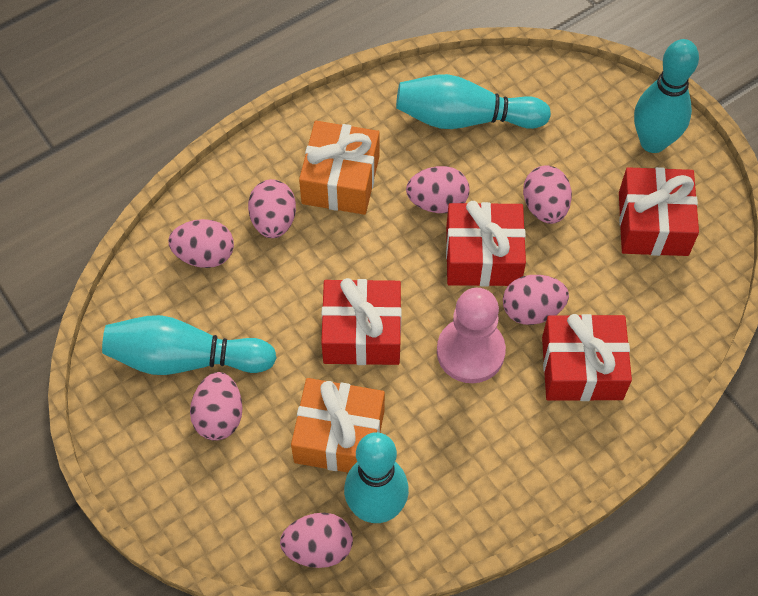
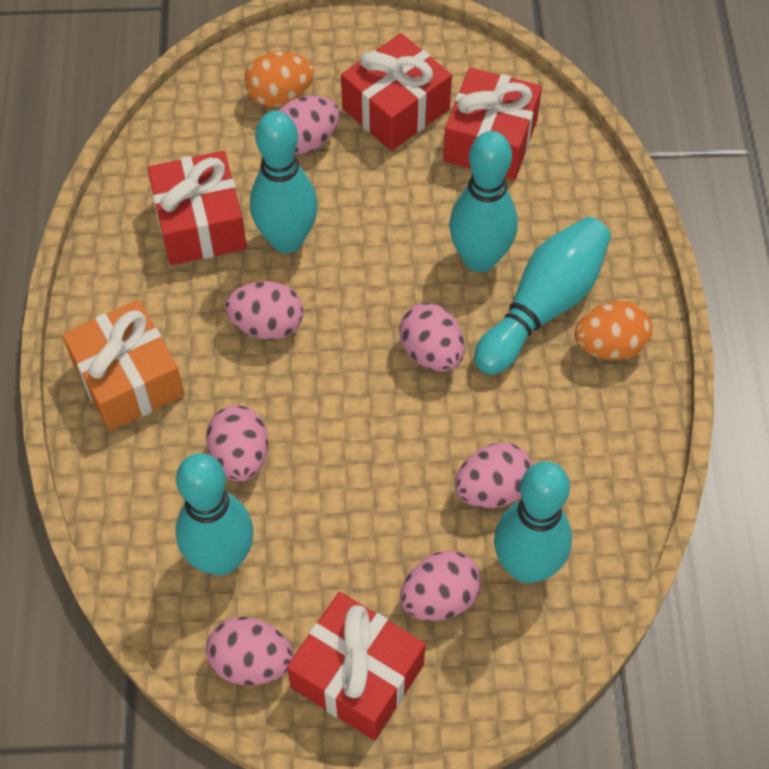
orange egg: 0 -> 2
orange gift: 2 -> 1
pink pawn: 1 -> 0
turquoise bowling pin: 4 -> 5

